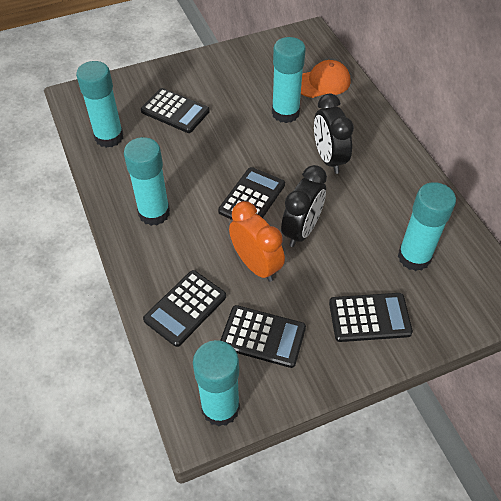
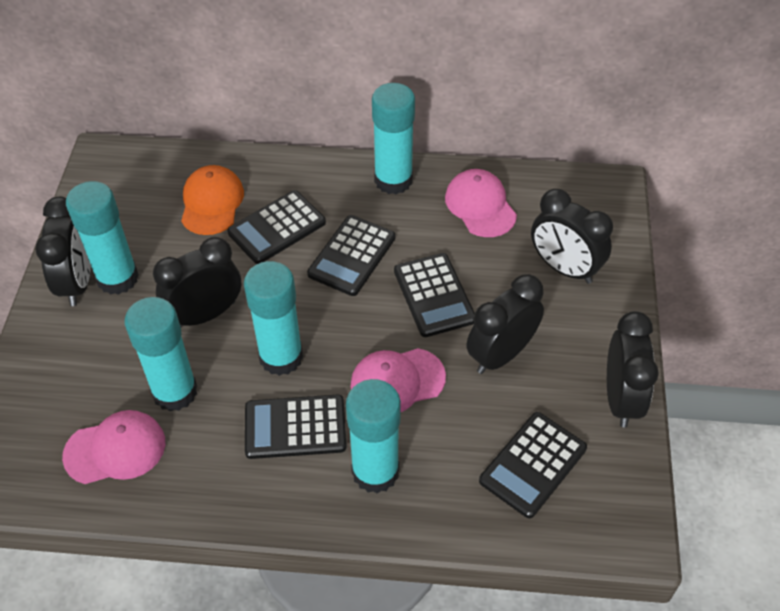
black clock: 2 -> 5
orange clock: 1 -> 0
pink cap: 0 -> 3

